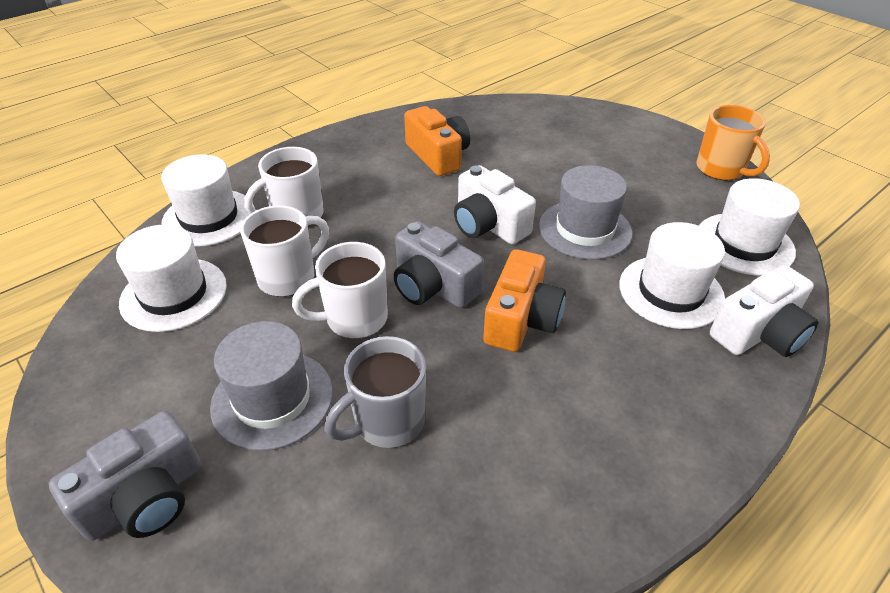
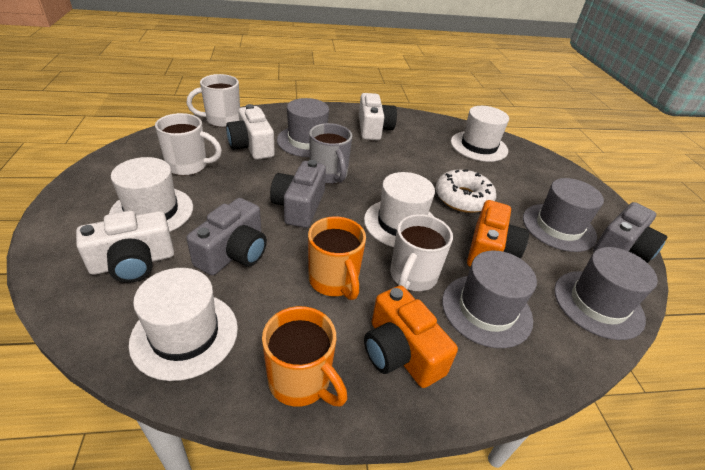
grey camera: 2 -> 3
grey hat: 2 -> 4
orange mug: 1 -> 2
white camera: 2 -> 3
white donut: 0 -> 1

